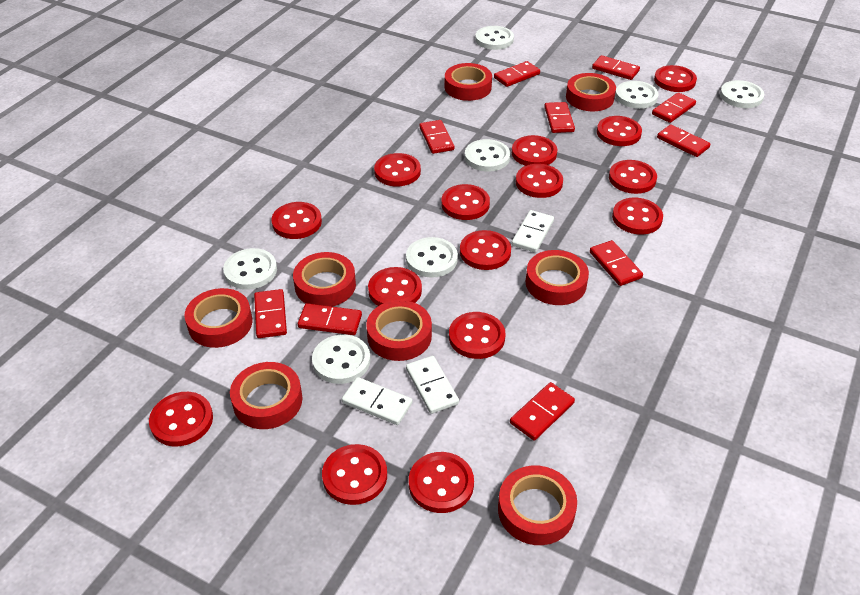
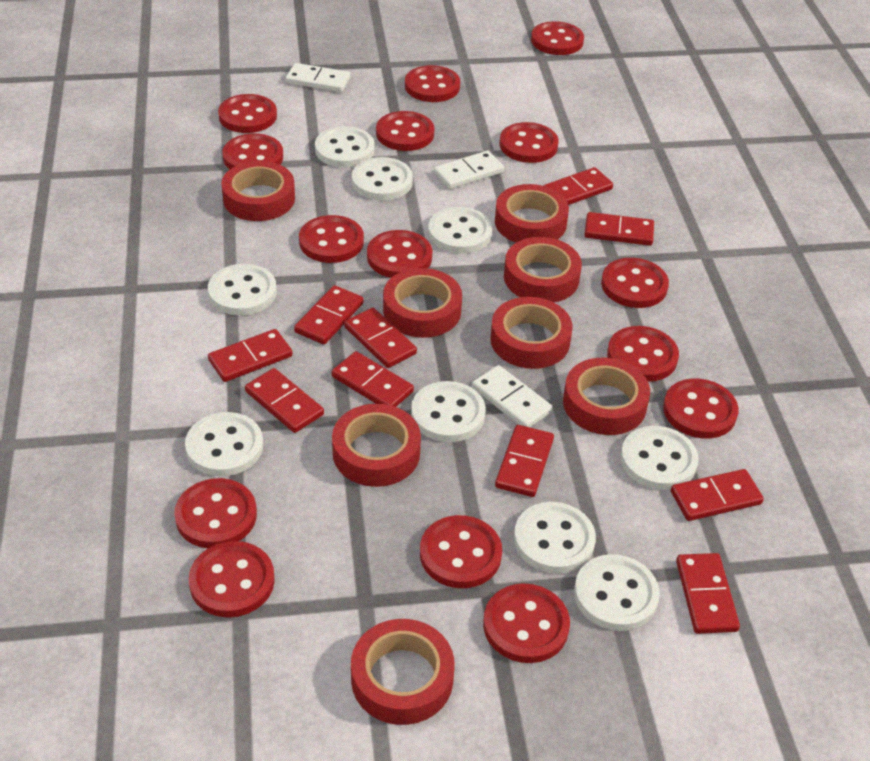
white button: 7 -> 9

